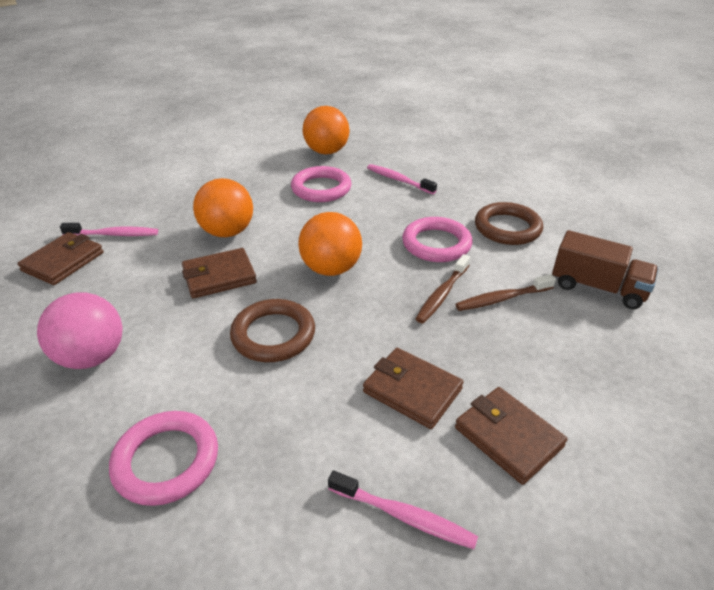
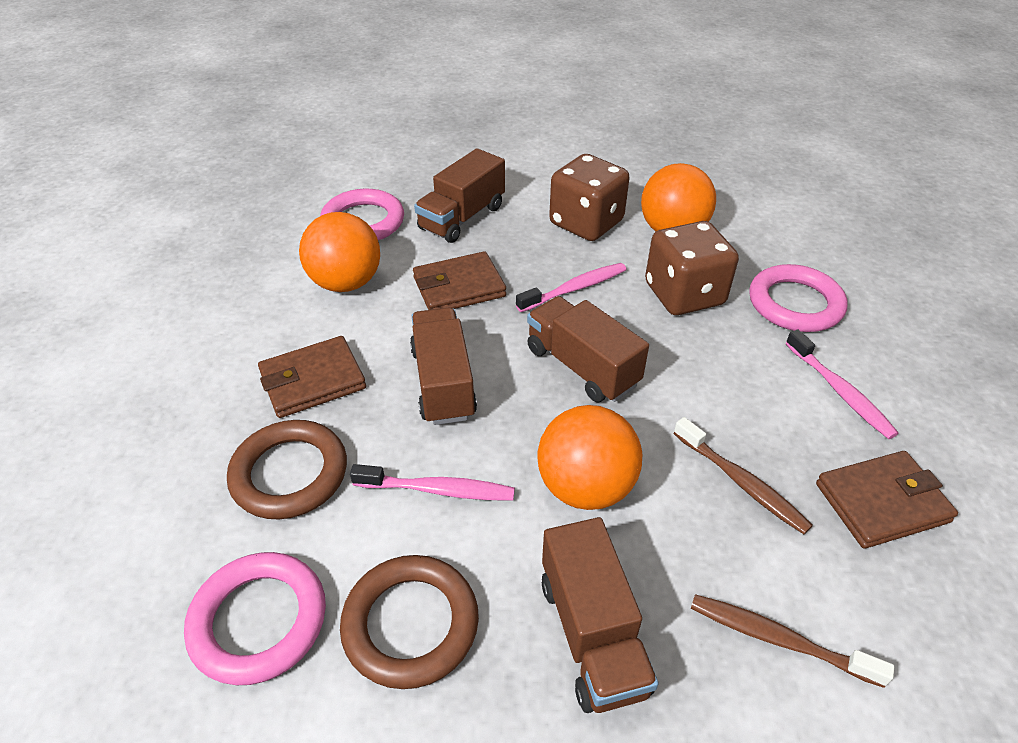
brown dice: 0 -> 2
brown truck: 1 -> 4
brown wallet: 4 -> 3
pink ball: 1 -> 0

